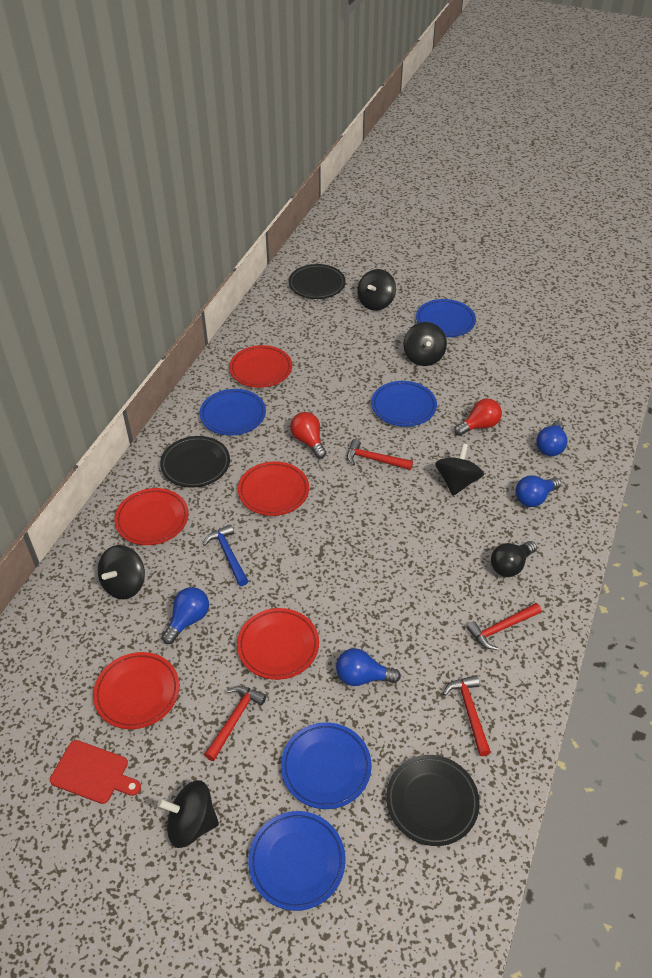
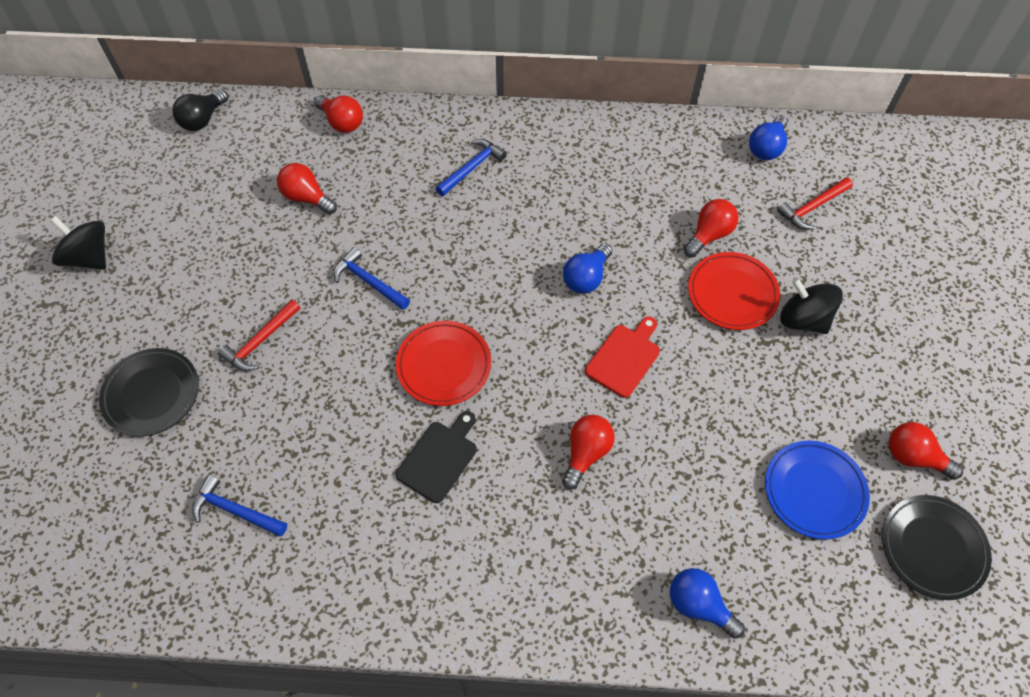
black cutting board: 0 -> 1
black plate: 3 -> 2
black spinning top: 5 -> 2
blue hammer: 1 -> 3
blue light bulb: 4 -> 3
blue plate: 5 -> 1
red hammer: 4 -> 2
red light bulb: 2 -> 5
red plate: 5 -> 2

